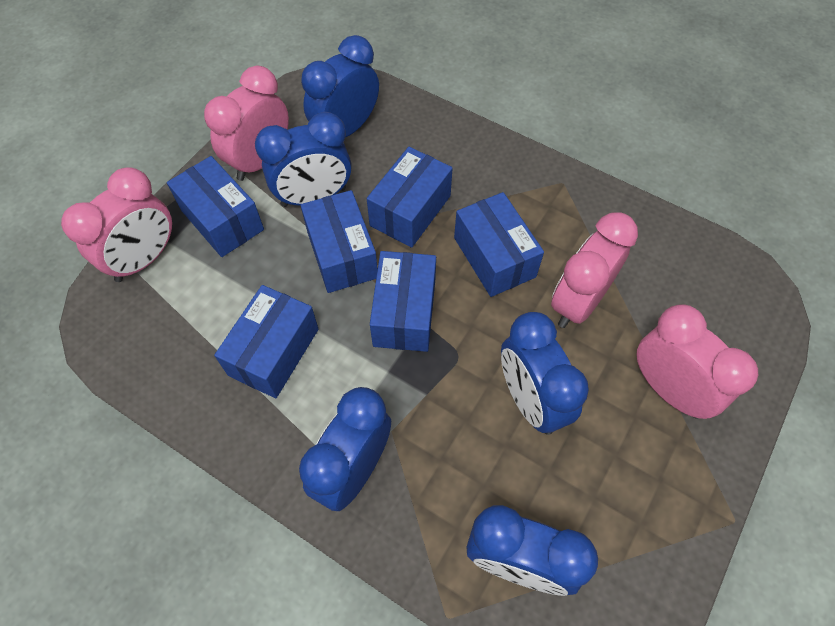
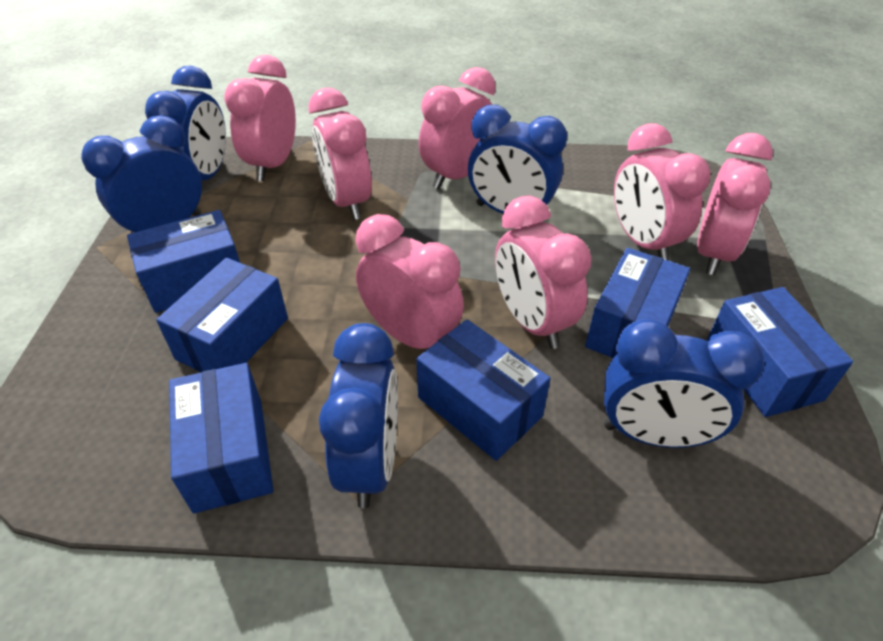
pink clock: 4 -> 7

